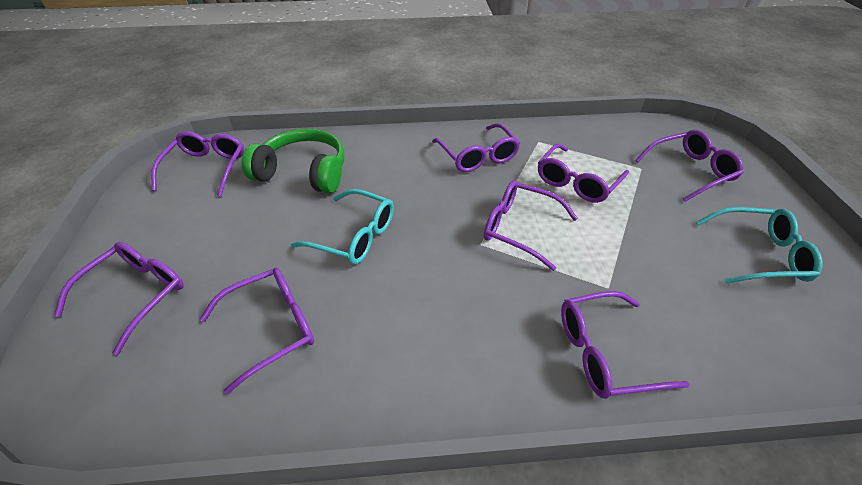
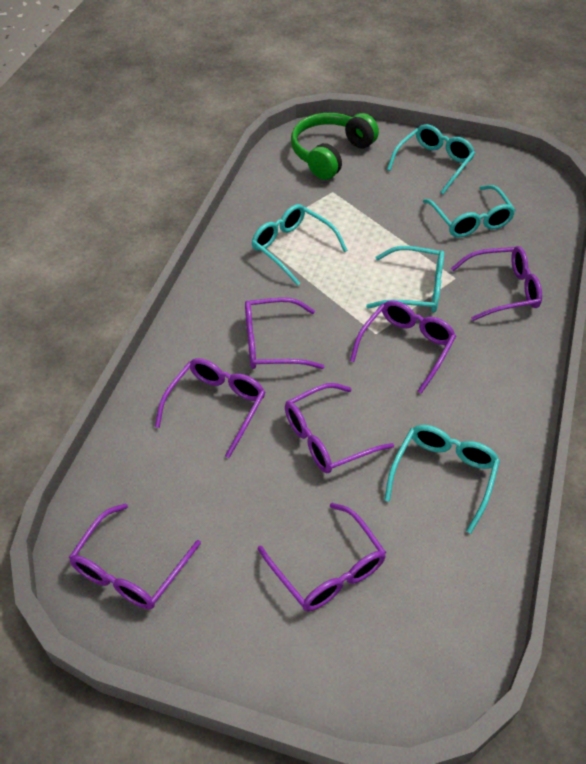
purple glasses: 8 -> 7
turquoise glasses: 2 -> 5

